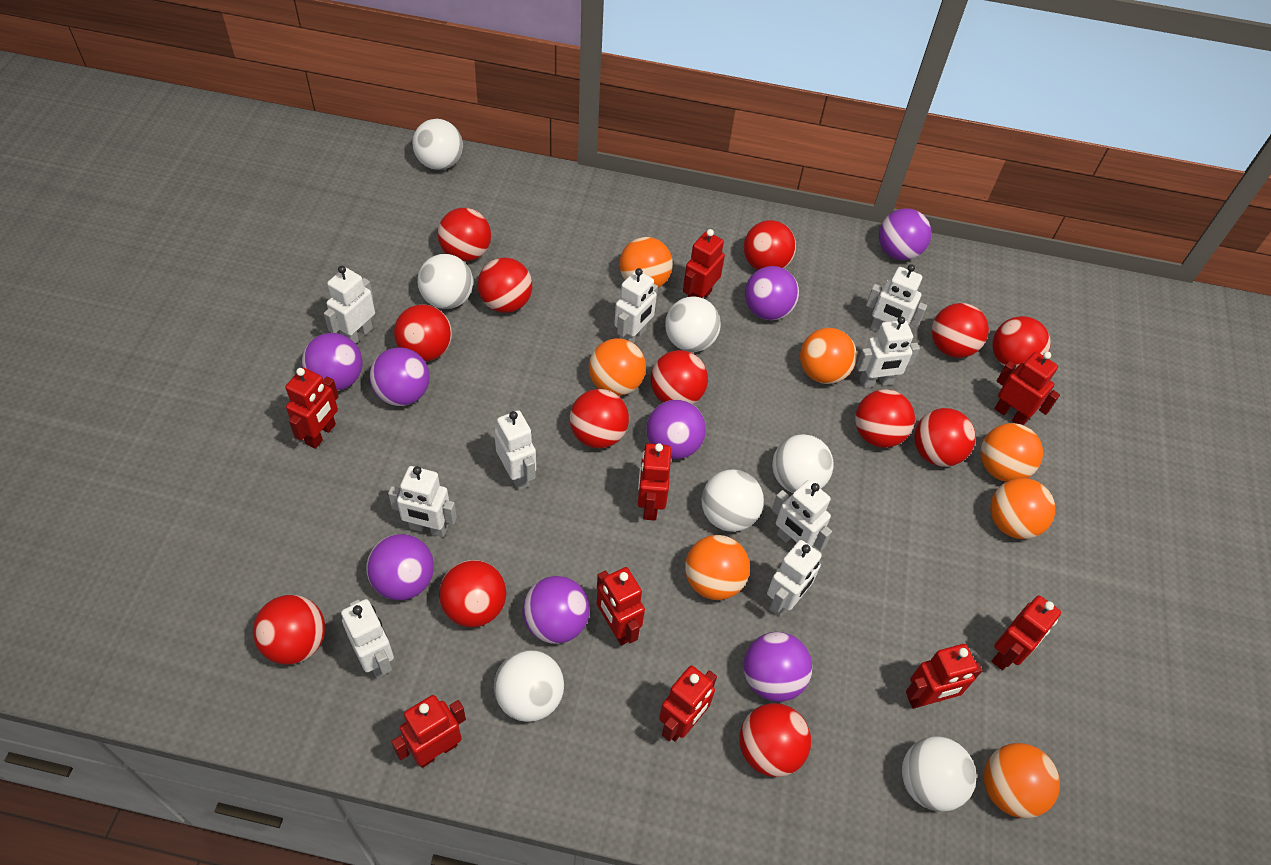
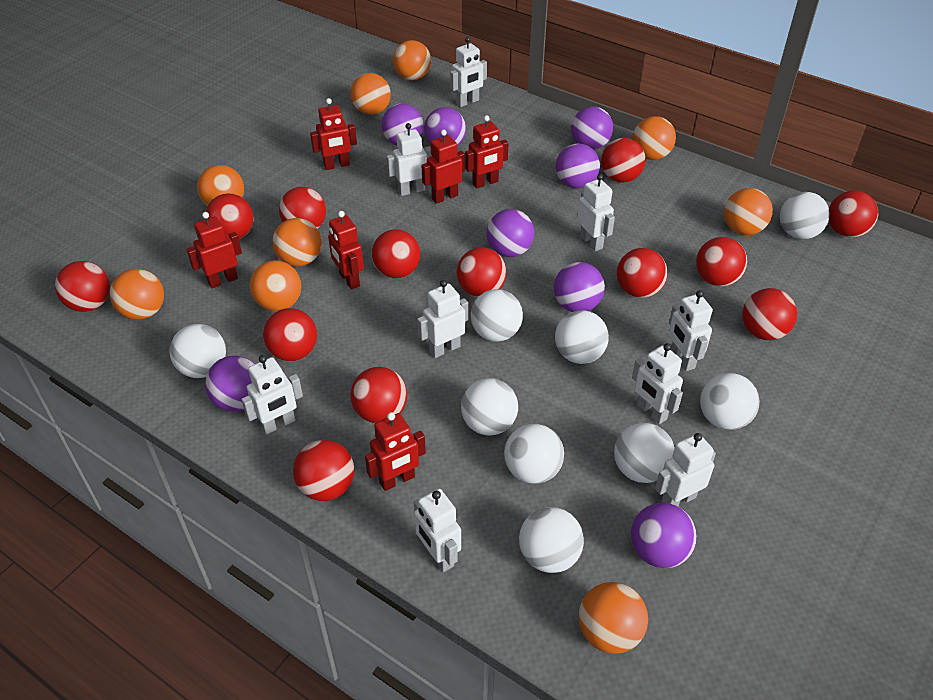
orange ball: 7 -> 9
red robot: 9 -> 6
white ball: 7 -> 9

